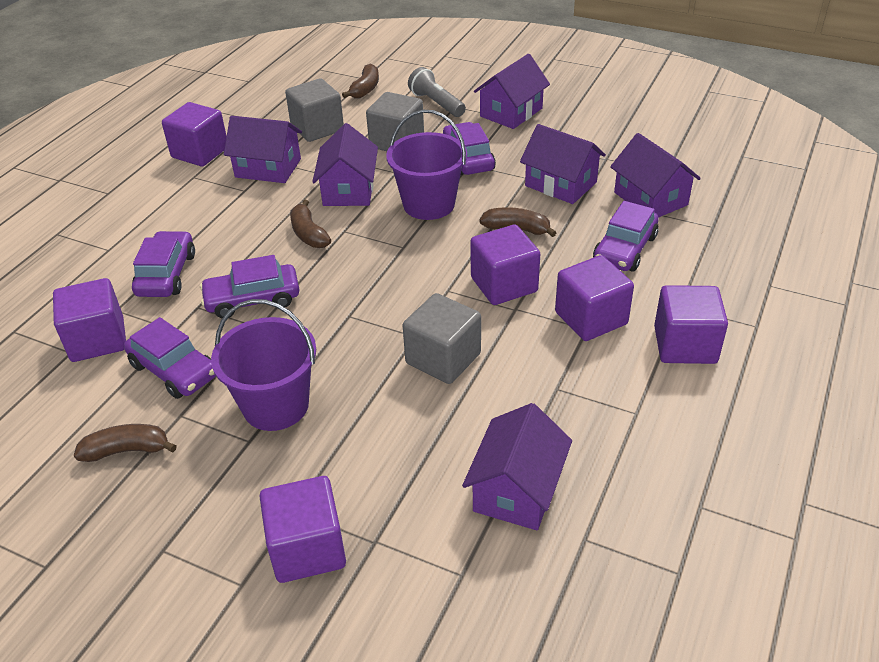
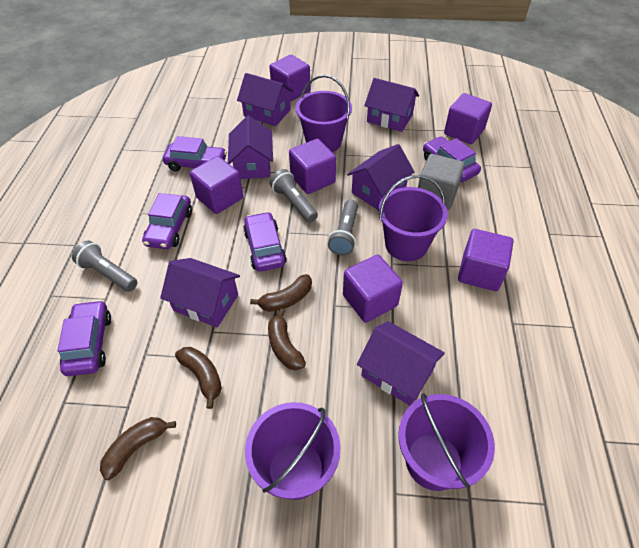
grey cube: 3 -> 1
grey flashlight: 1 -> 3
purple bucket: 2 -> 4

